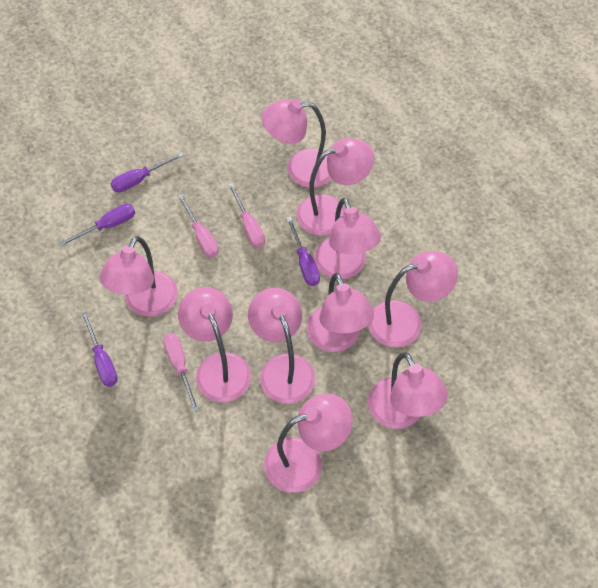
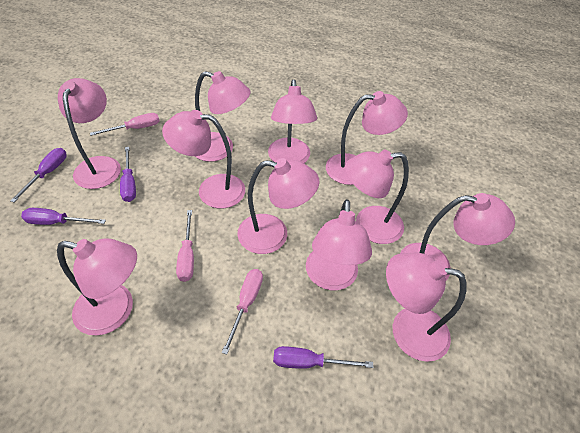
pink lamp: 10 -> 11

